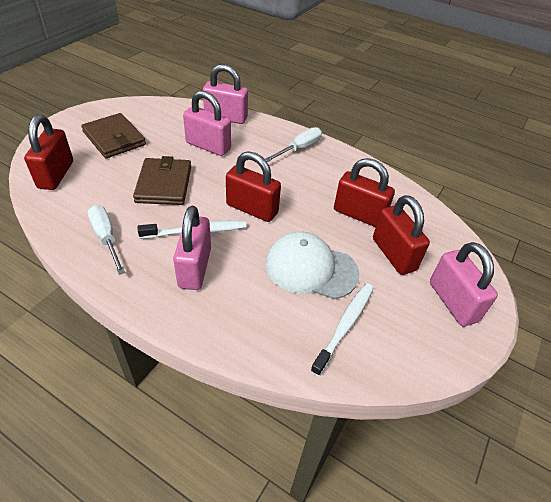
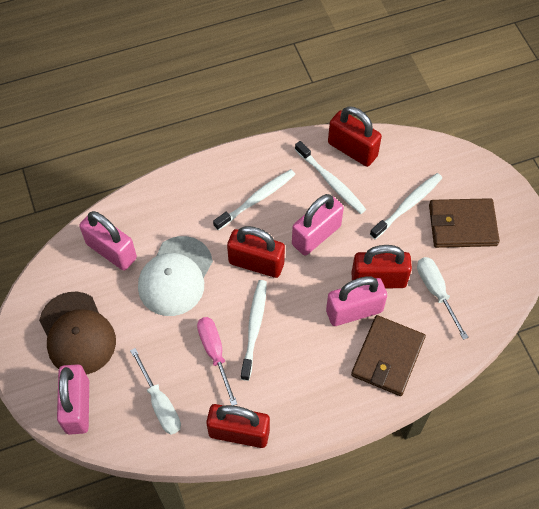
brown cap: 0 -> 1
pink screwdriver: 0 -> 1
white toothbrush: 2 -> 4

